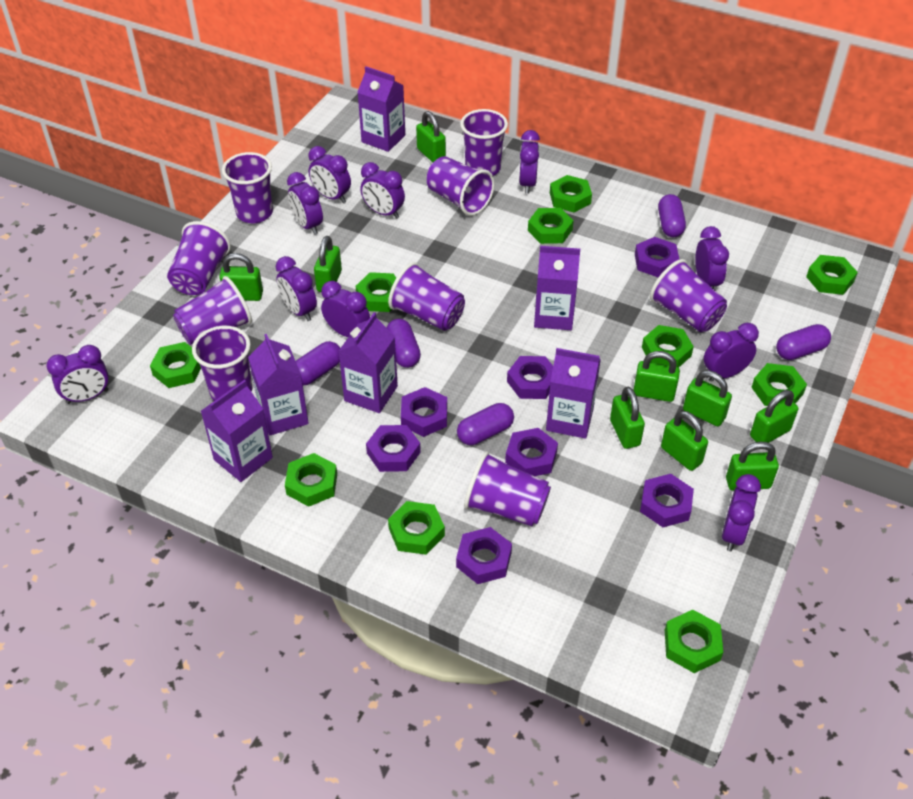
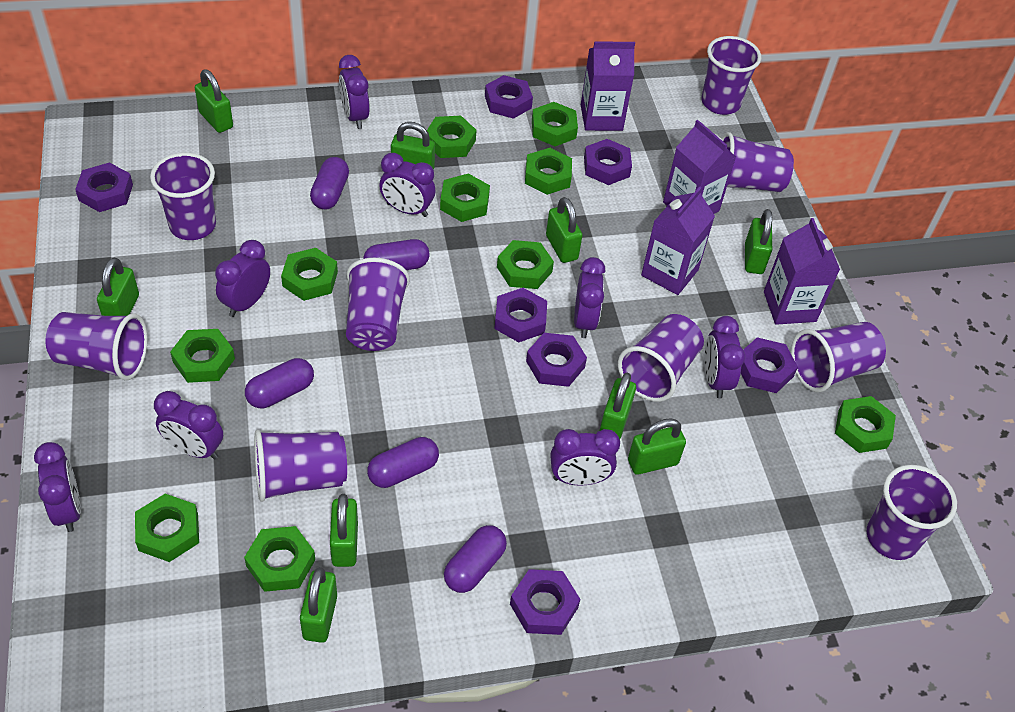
purple carton: 6 -> 4
purple clock: 10 -> 8

